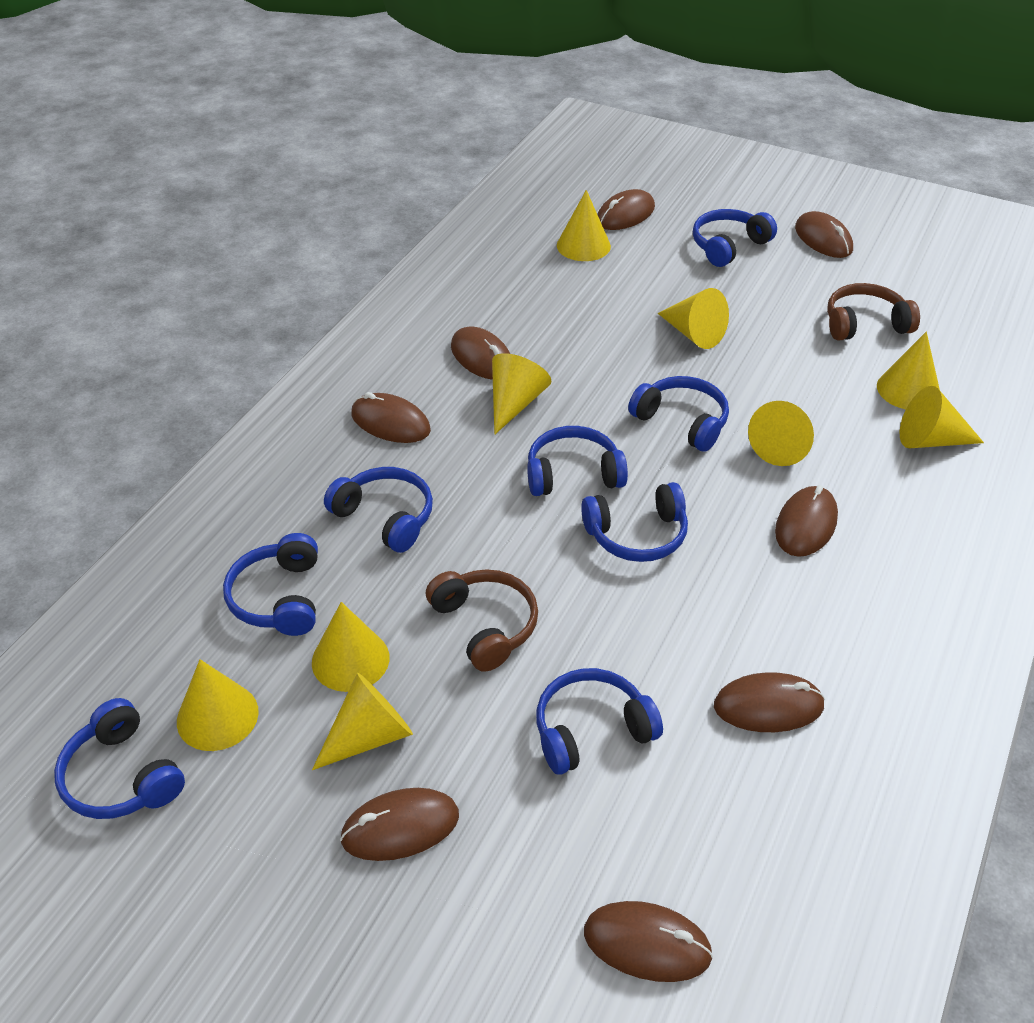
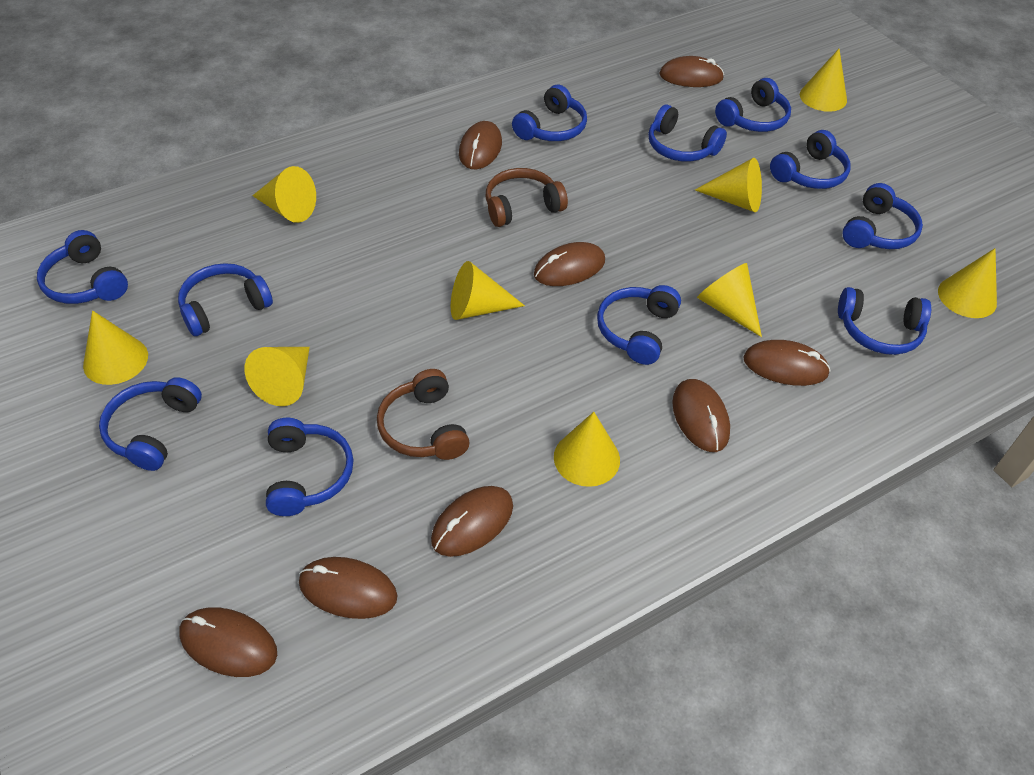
blue headphones: 8 -> 11

